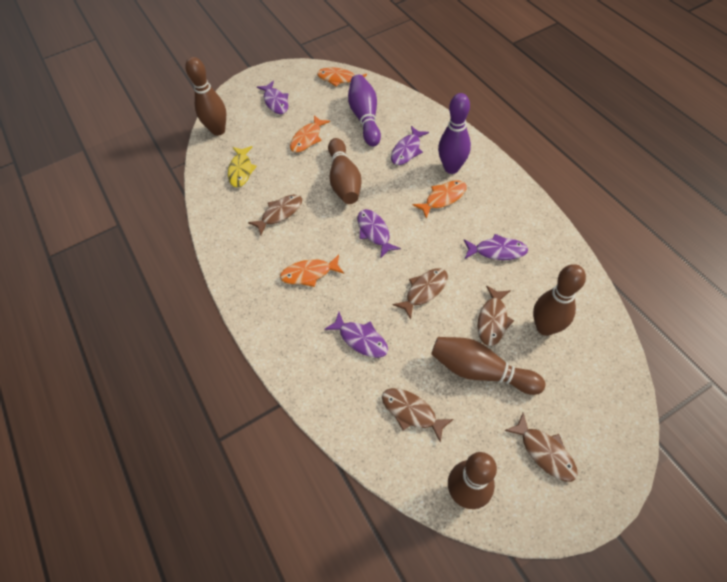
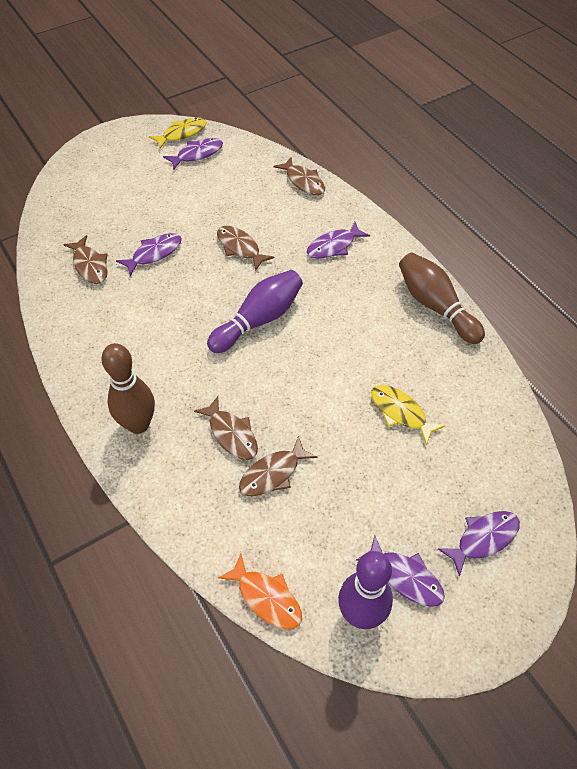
brown bowling pin: 5 -> 2
orange fish: 4 -> 1
yellow fish: 1 -> 2

